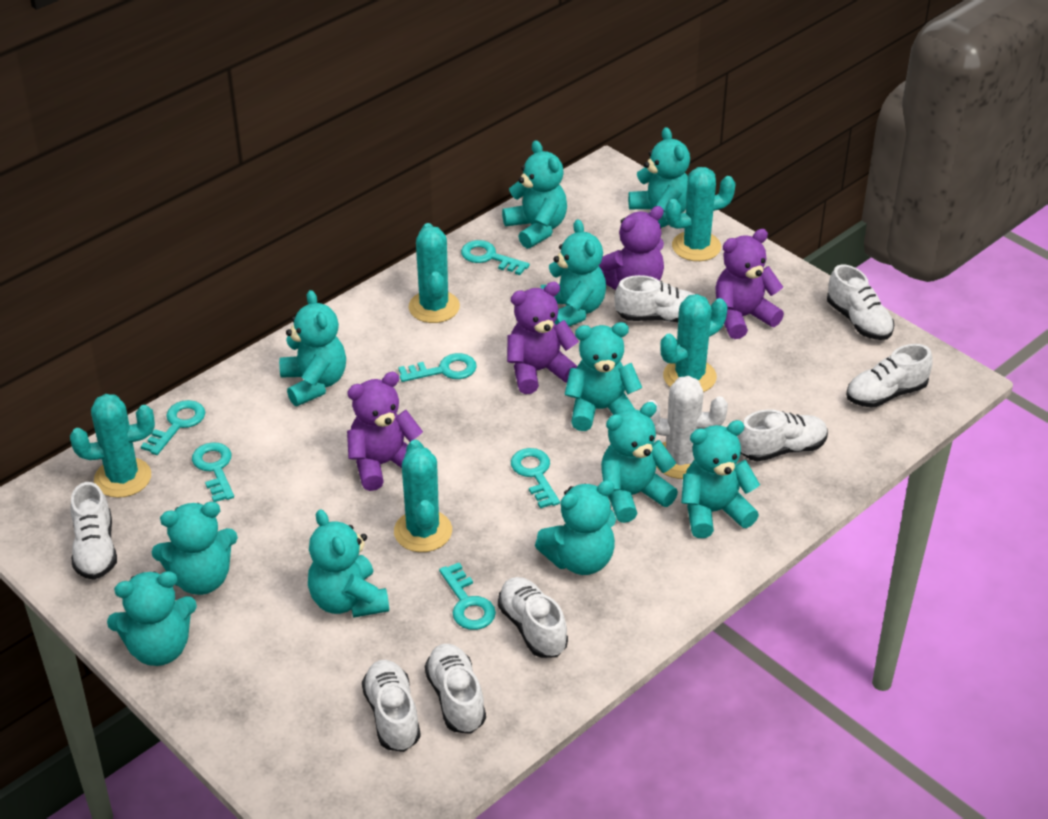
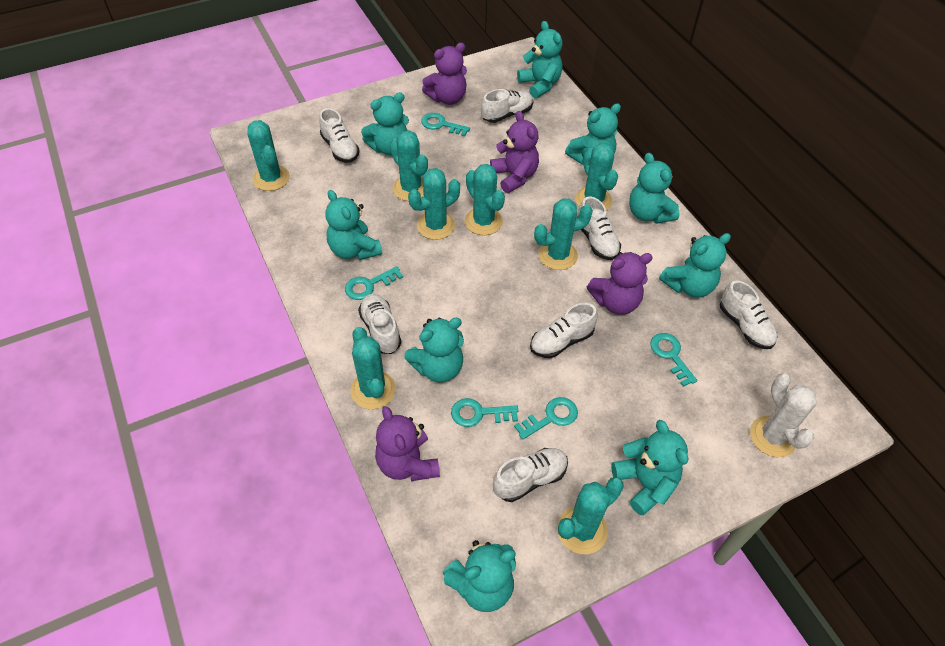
turquoise cactus: 5 -> 8
turquoise key: 6 -> 5
turquoise teddy bear: 11 -> 9
white shoe: 8 -> 7

